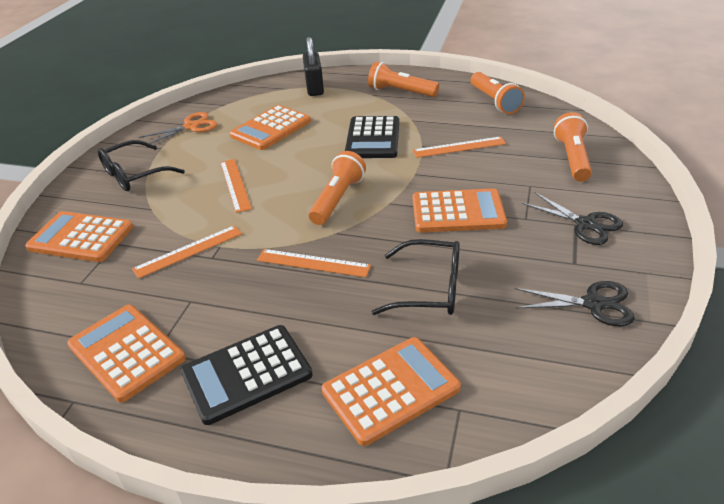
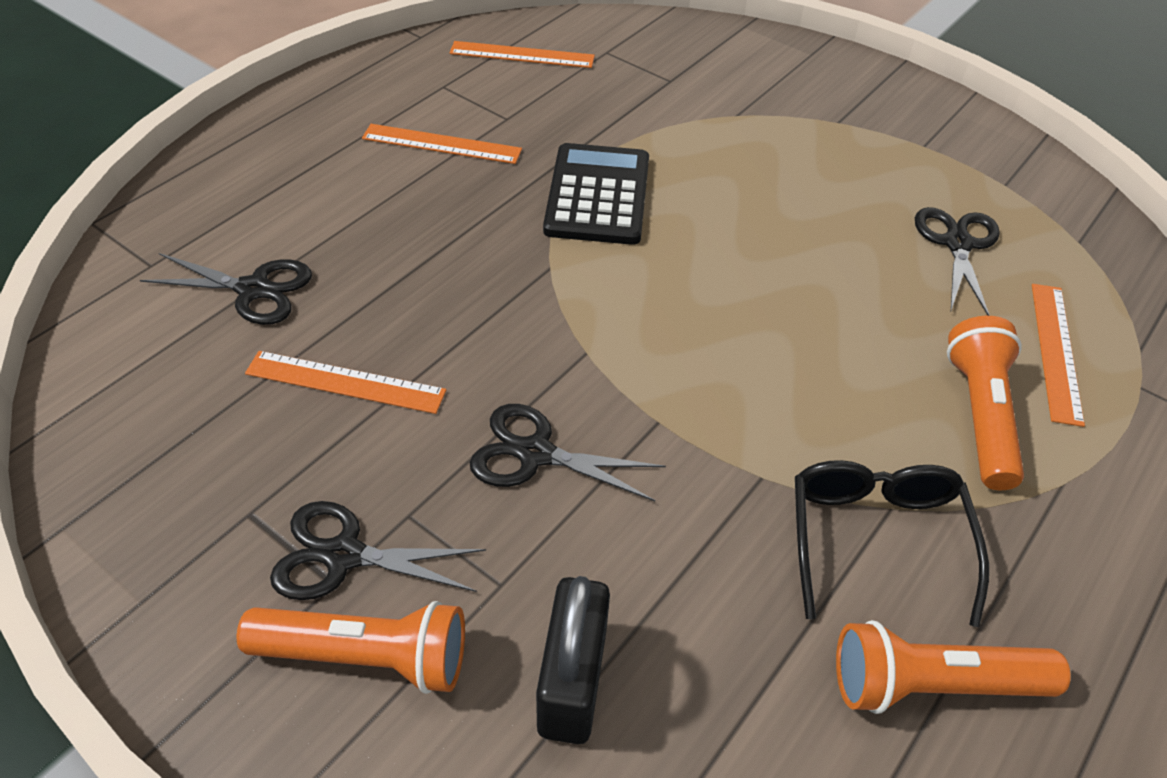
black calculator: 2 -> 1
black glasses: 2 -> 1
black scissors: 2 -> 4
orange calculator: 5 -> 0
orange flashlight: 4 -> 3
orange scissors: 1 -> 0

